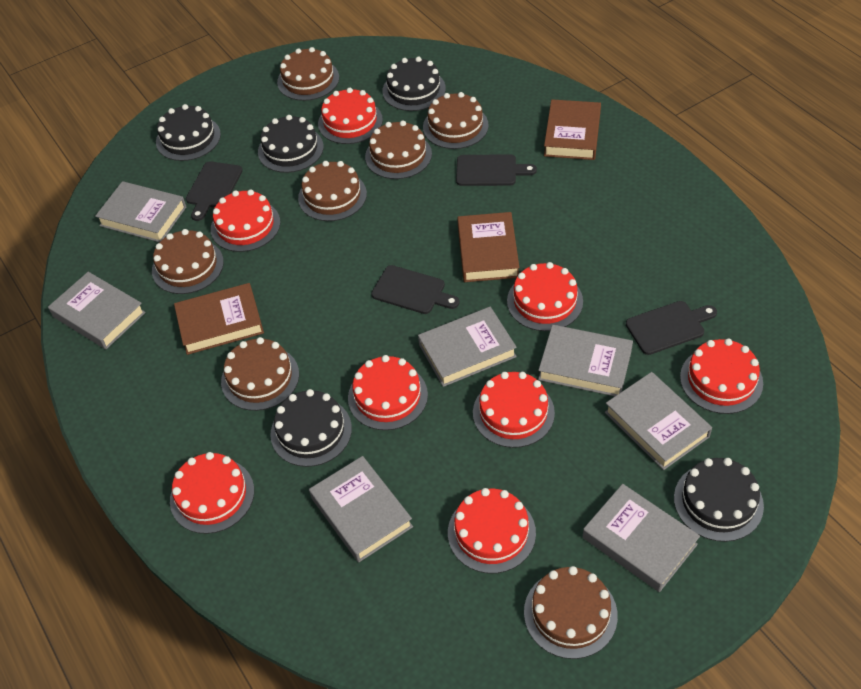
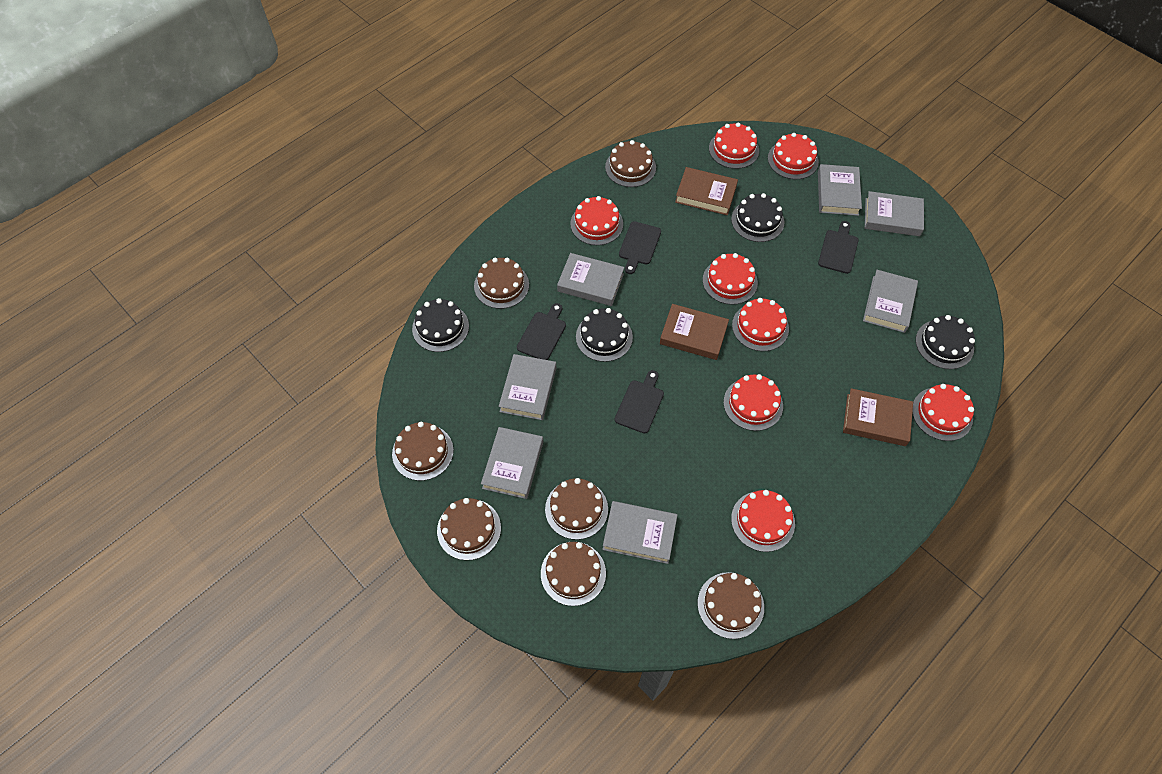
black cake: 5 -> 4

